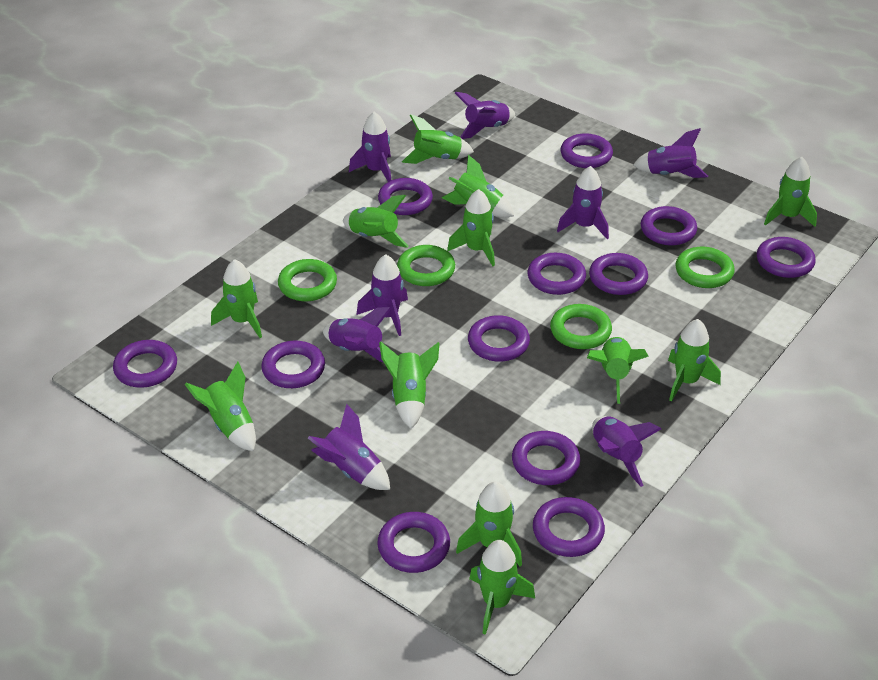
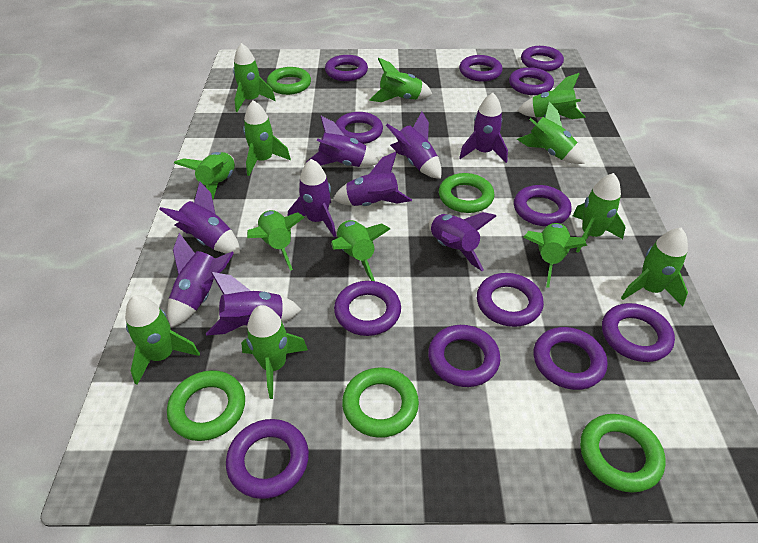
green ring: 4 -> 5
green rocket: 12 -> 13
purple rocket: 8 -> 9

